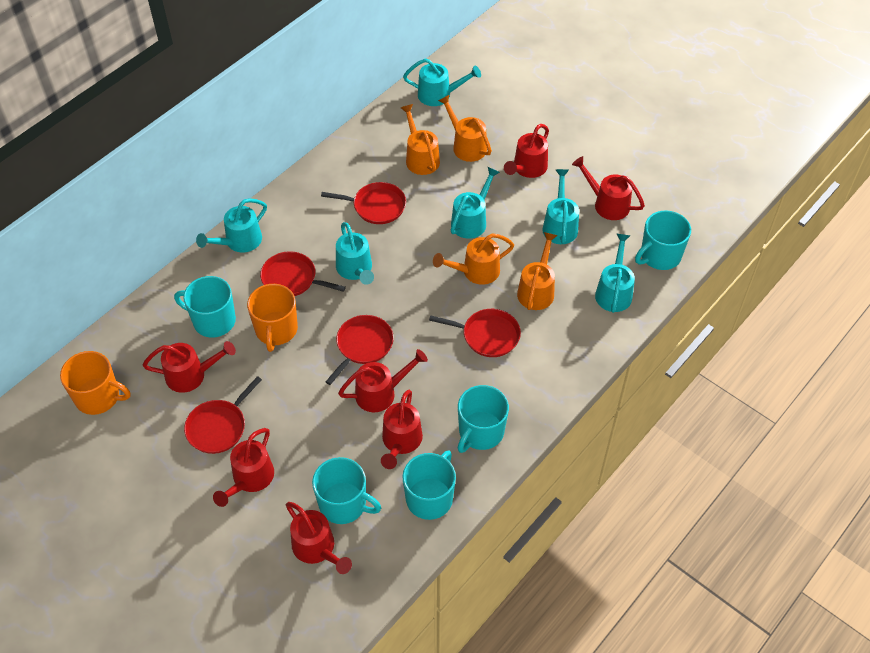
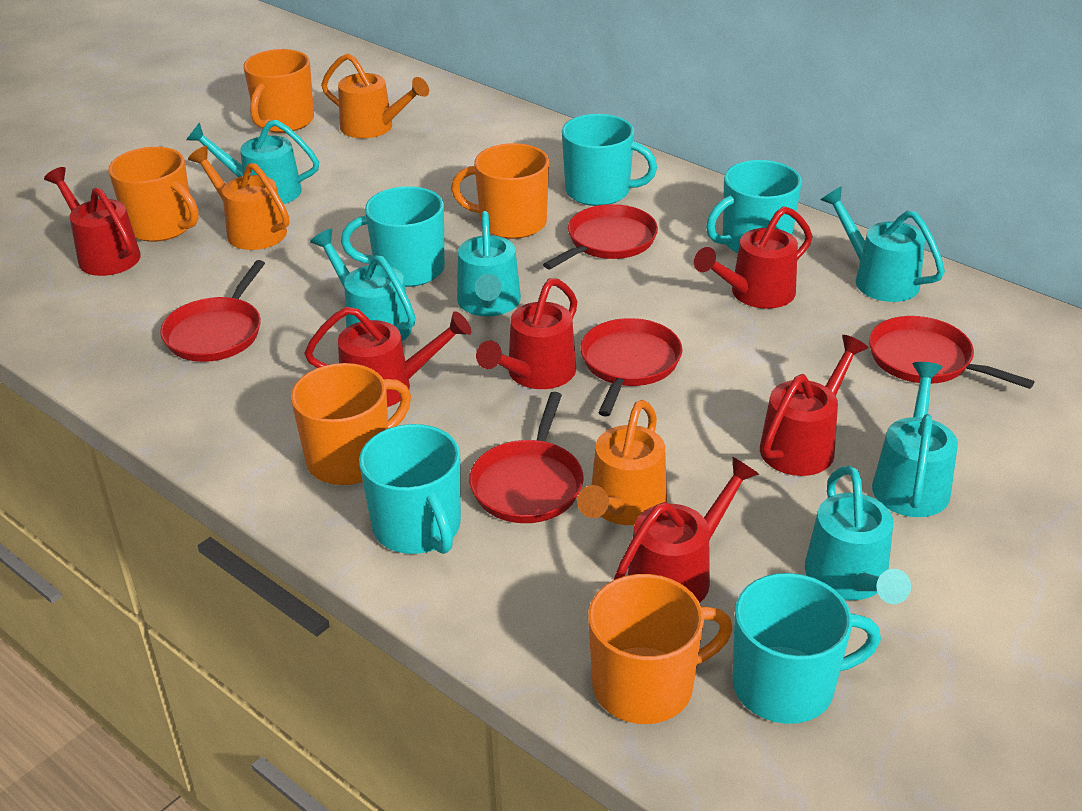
orange mug: 2 -> 5
orange watering can: 4 -> 3
red watering can: 7 -> 6

